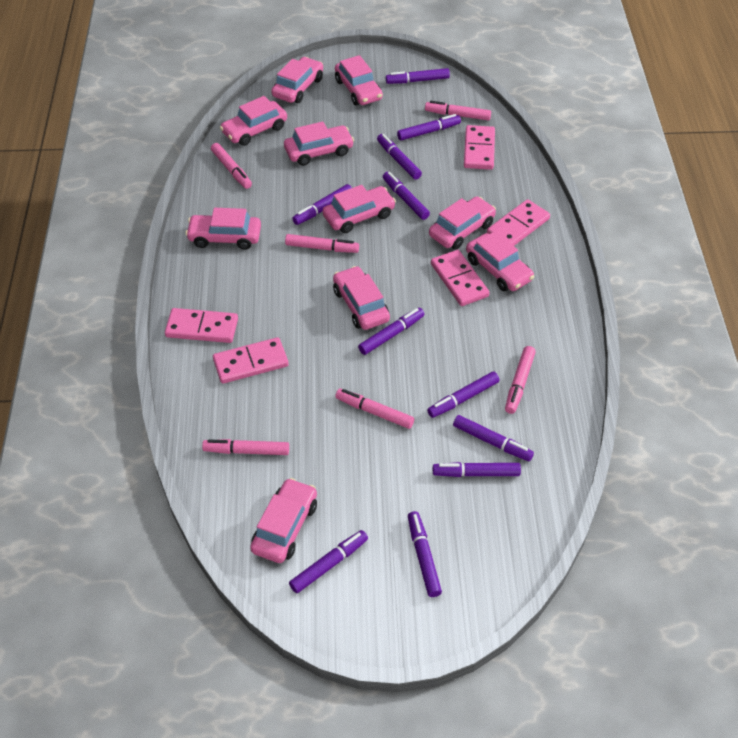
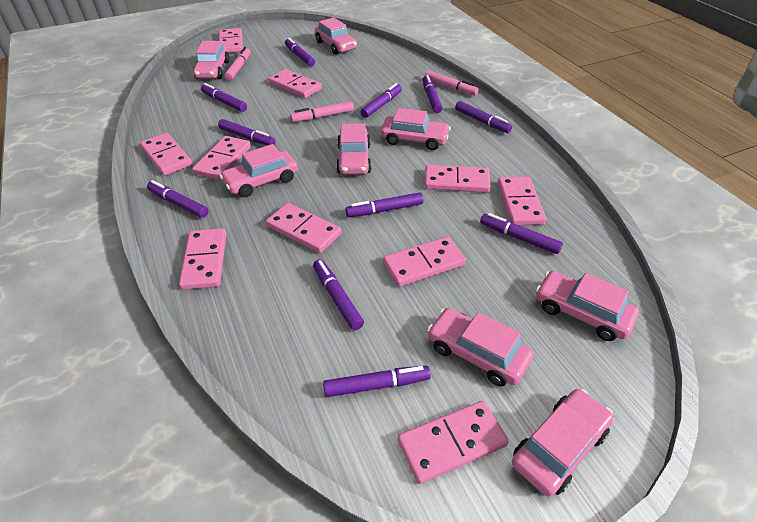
pink car: 10 -> 8
pink domino: 5 -> 10
pink marker: 6 -> 3

